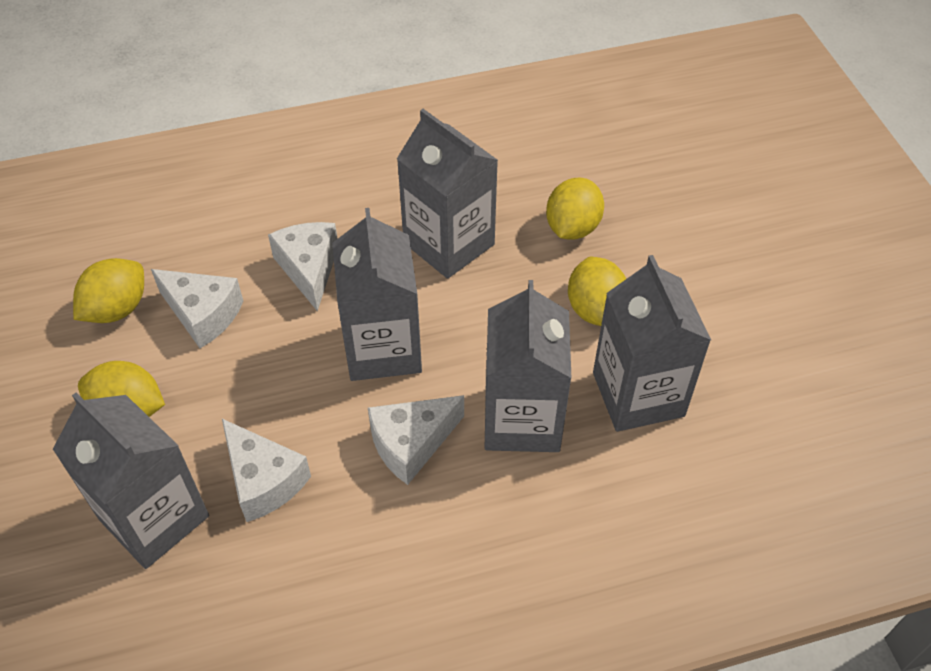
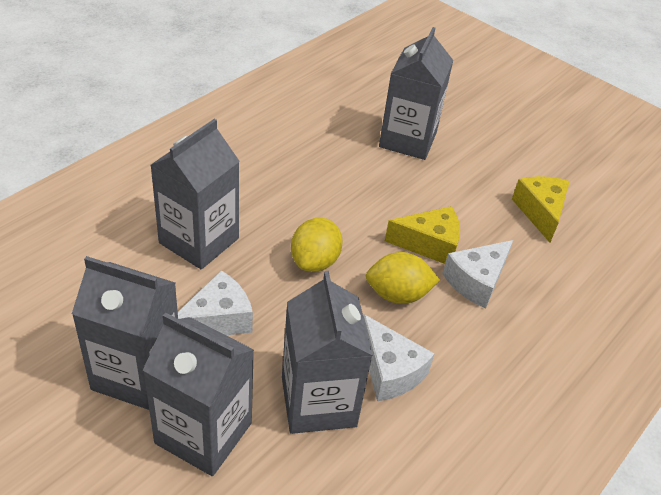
white cheese: 4 -> 3
yellow cheese: 0 -> 2
yellow lemon: 4 -> 2

